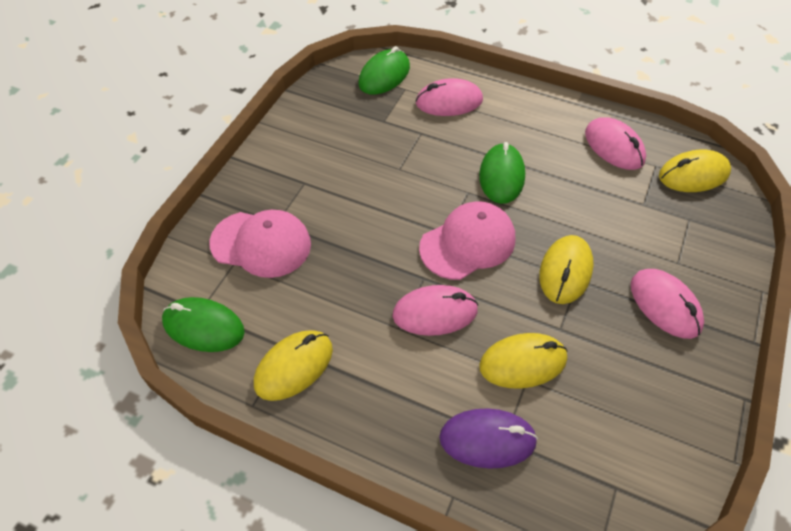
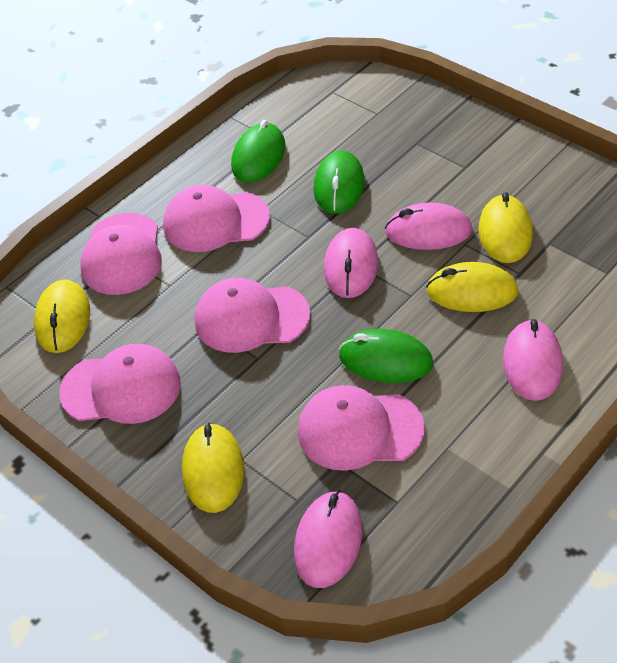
pink cap: 2 -> 5
purple mouse: 1 -> 0

